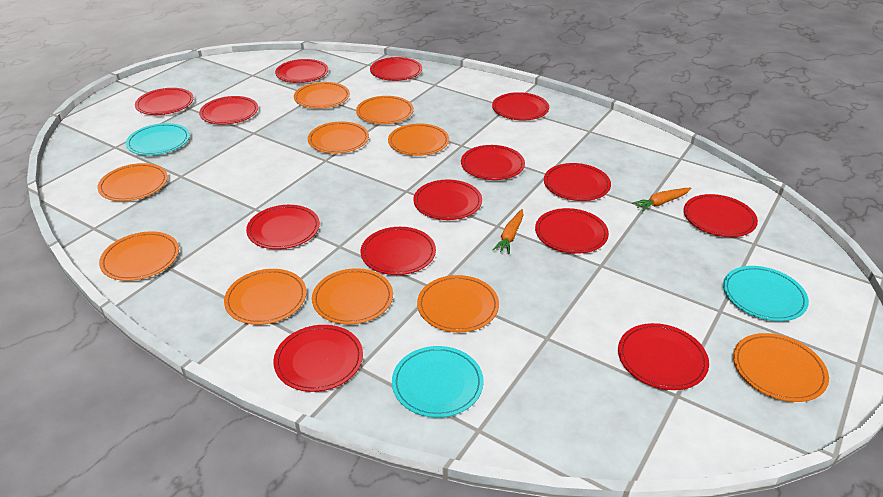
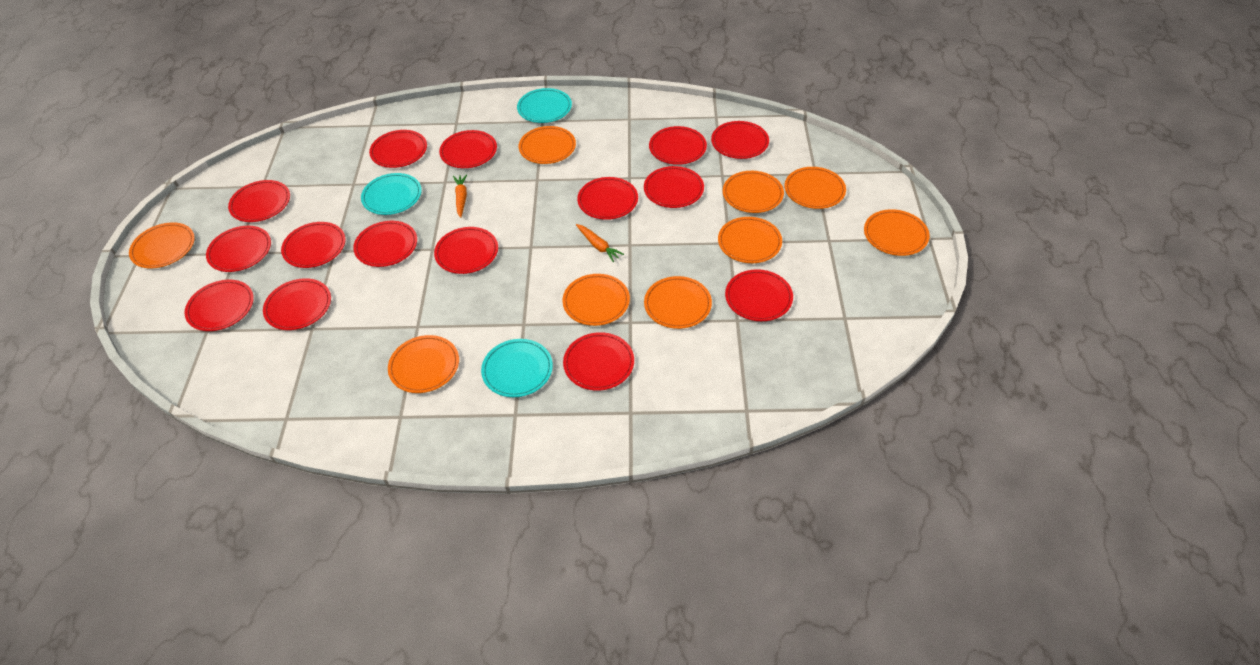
orange plate: 10 -> 9
red plate: 14 -> 15

